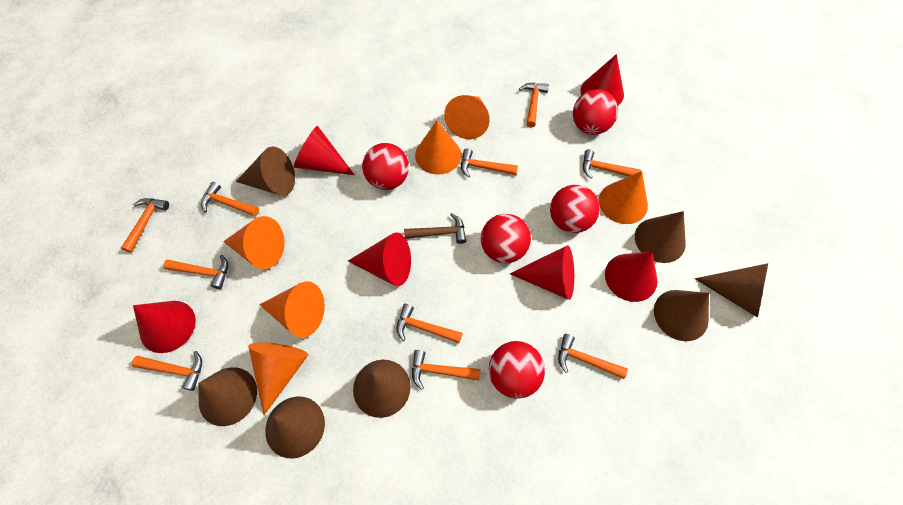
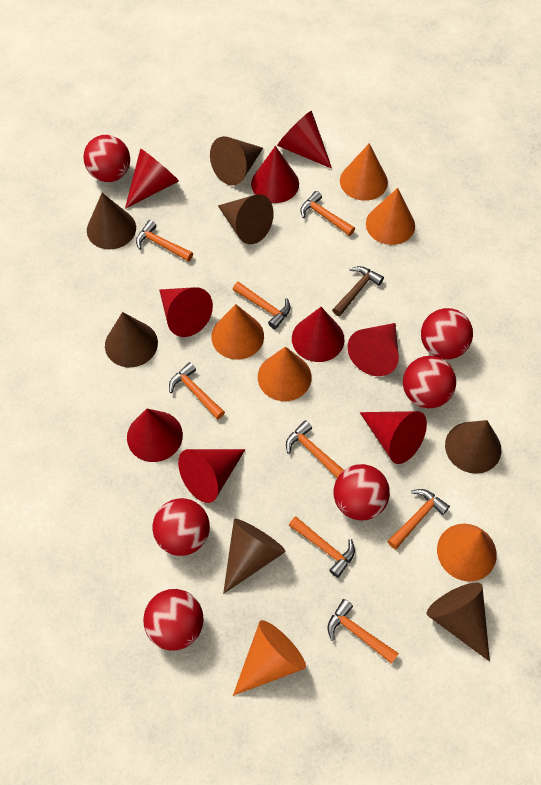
orange hammer: 10 -> 8
red ball: 5 -> 6
red cone: 6 -> 9

